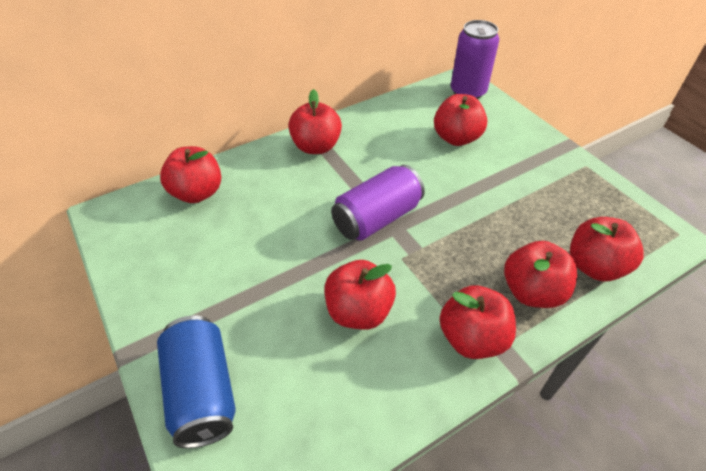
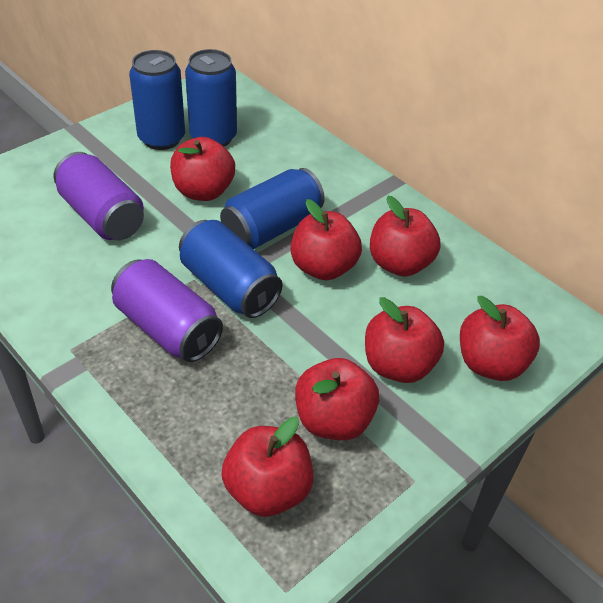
blue can: 1 -> 4

